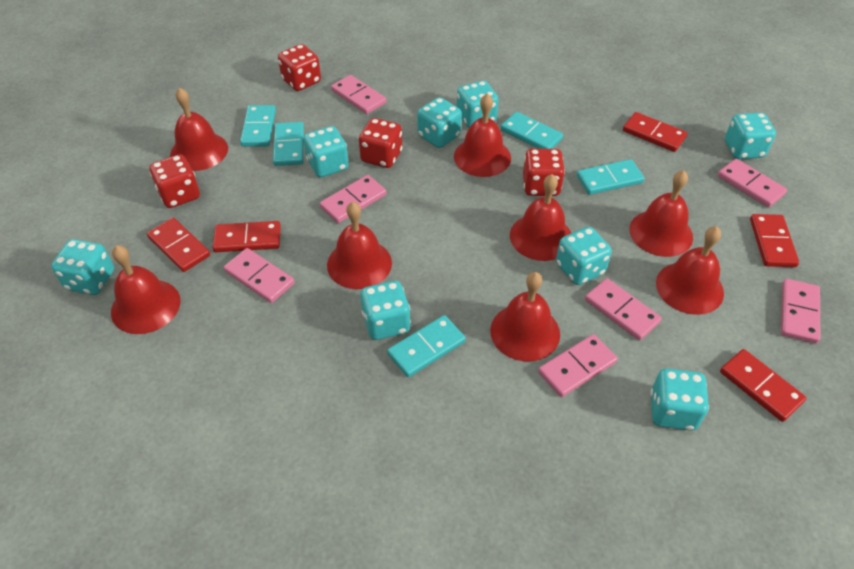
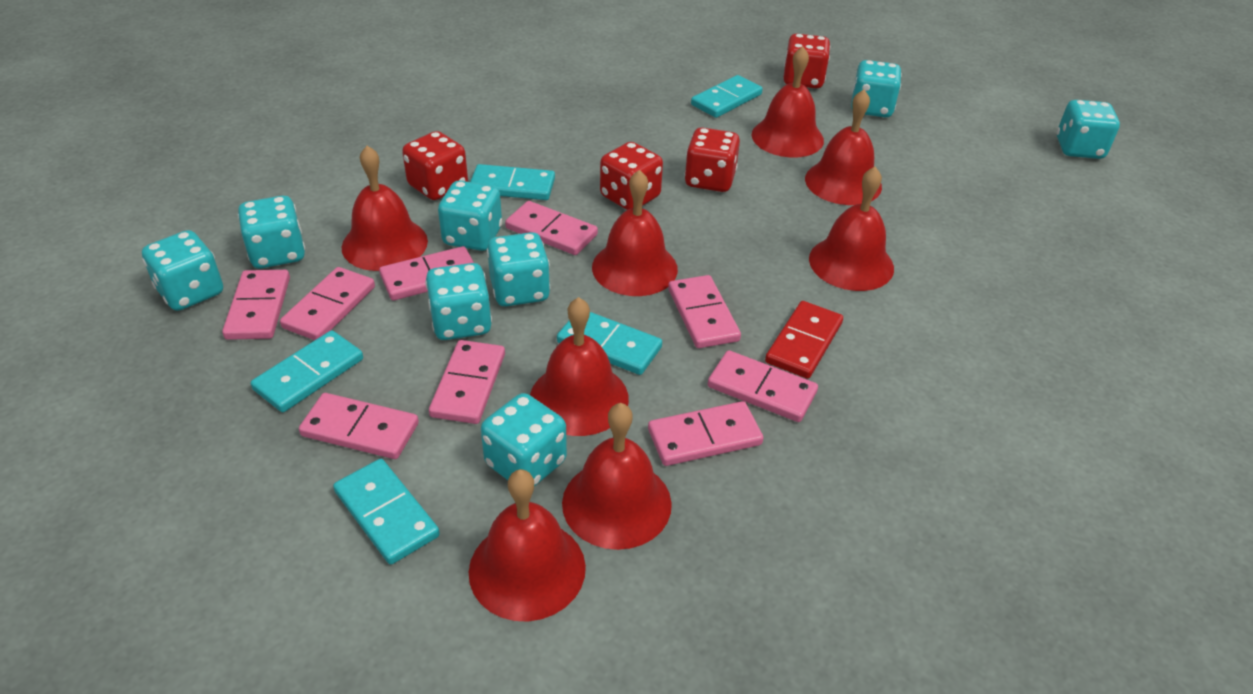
pink domino: 7 -> 9
red domino: 5 -> 1

